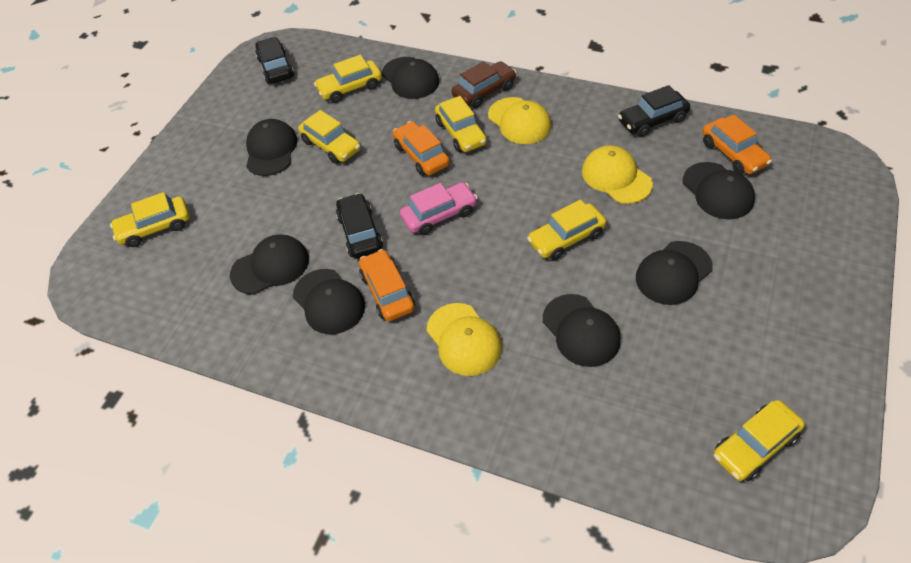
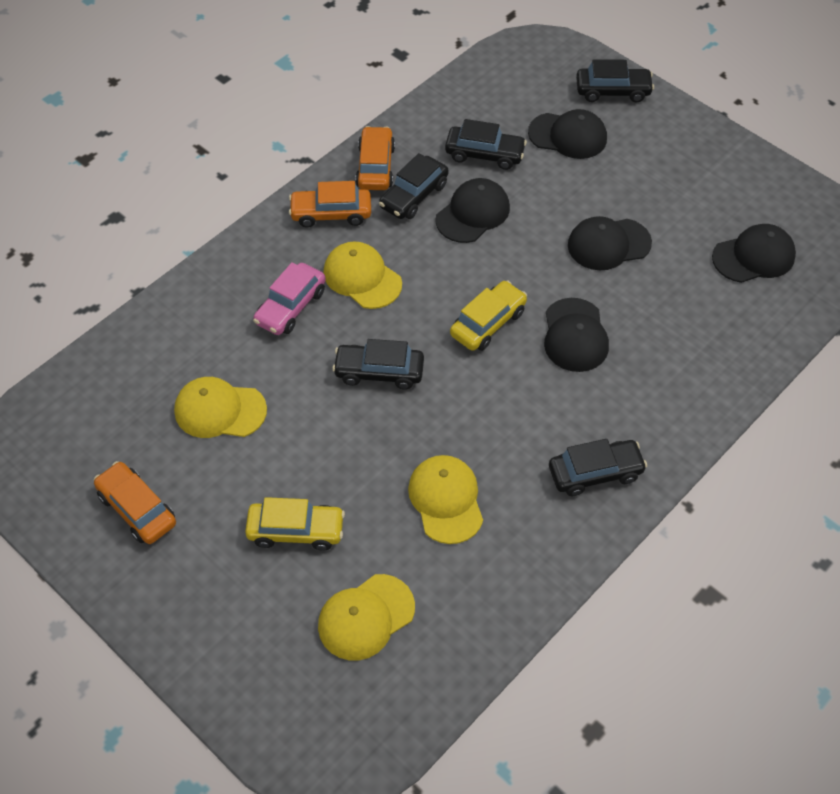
black cap: 7 -> 5
black car: 3 -> 5
brown car: 1 -> 0
yellow cap: 3 -> 4
yellow car: 6 -> 2

